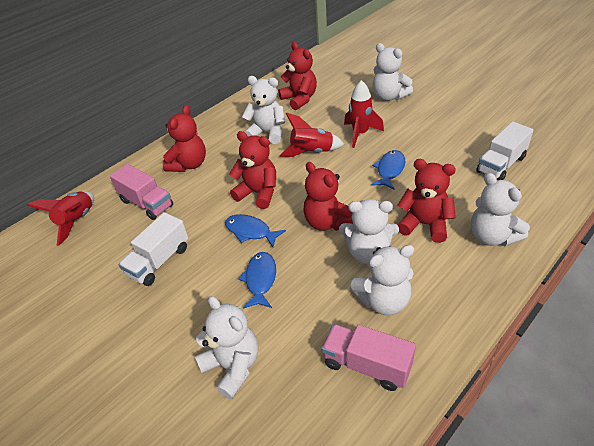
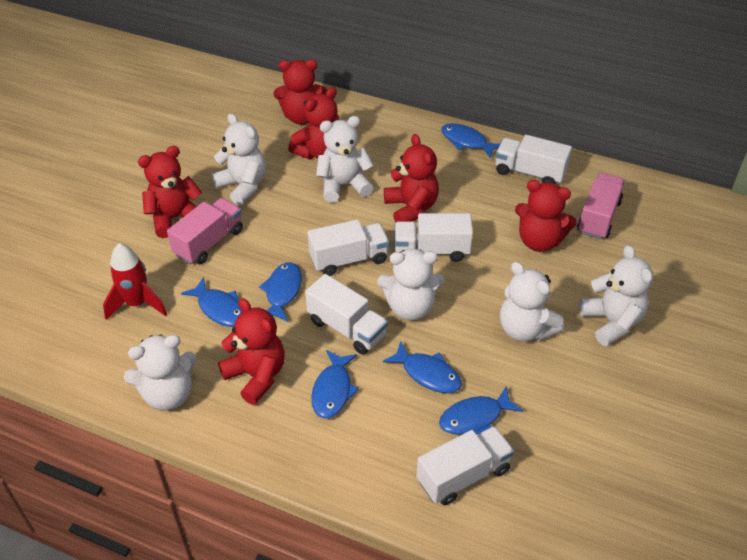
blue fish: 3 -> 6
red rocket: 3 -> 1
red teddy bear: 5 -> 6
white truck: 2 -> 5

